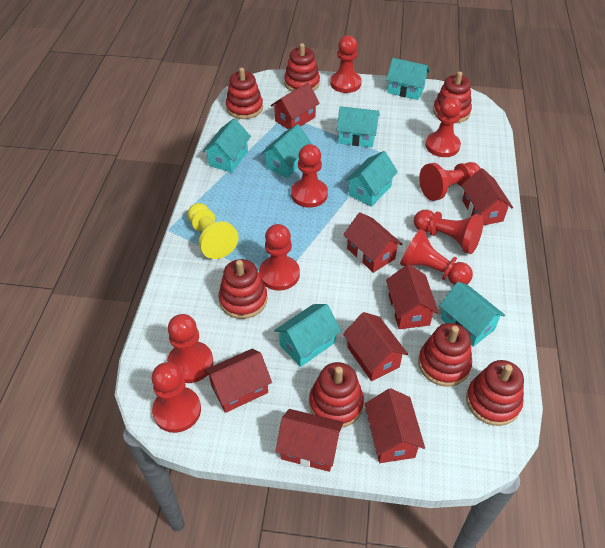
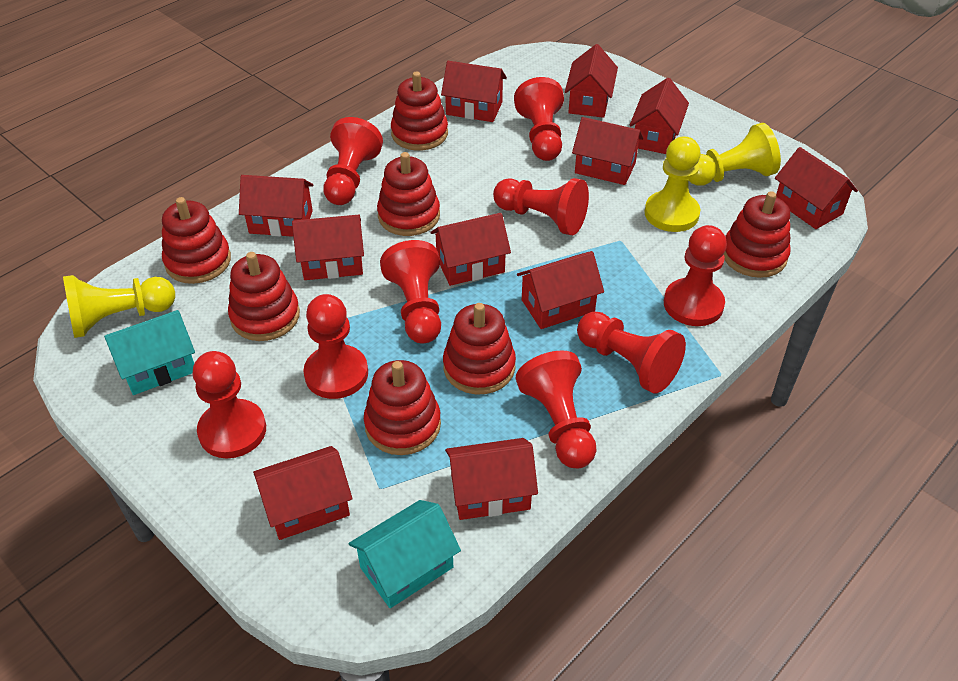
red house: 8 -> 11
turquoise house: 7 -> 2
yellow pawn: 1 -> 3

